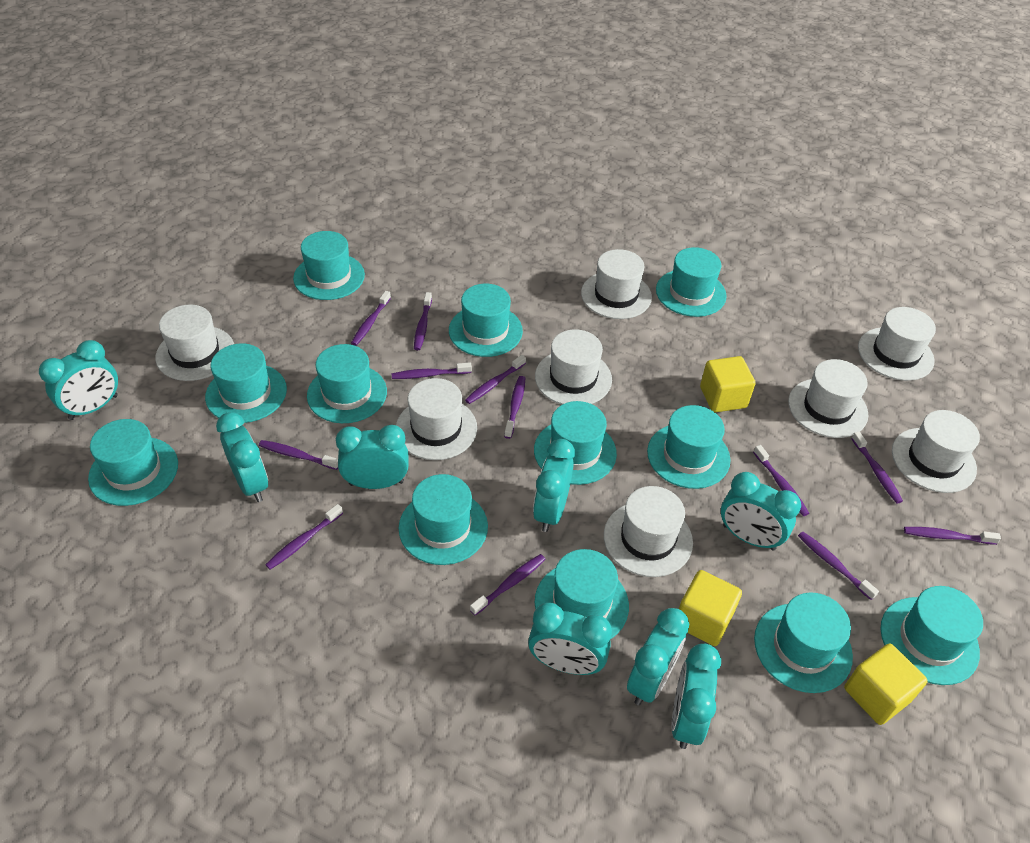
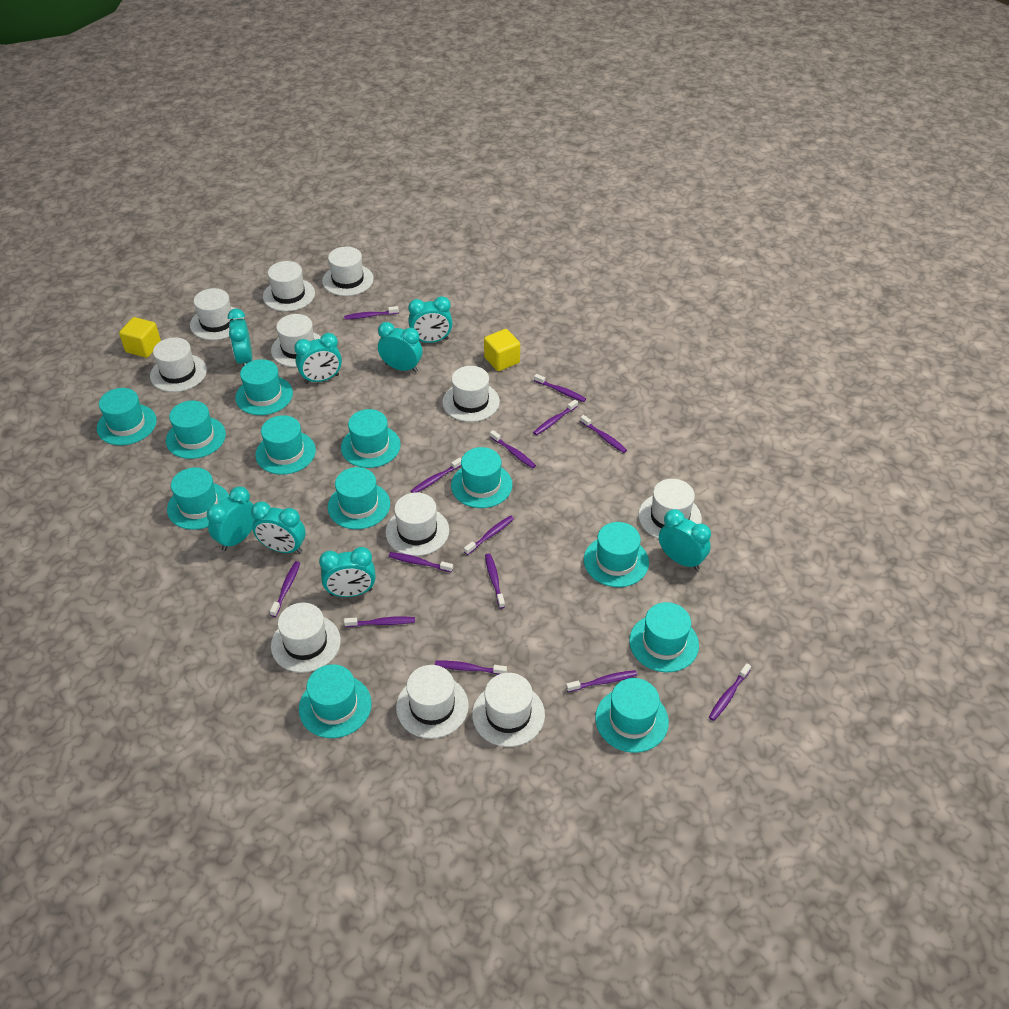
purple toothbrush: 12 -> 14
white hat: 8 -> 11
yellow cube: 3 -> 2

